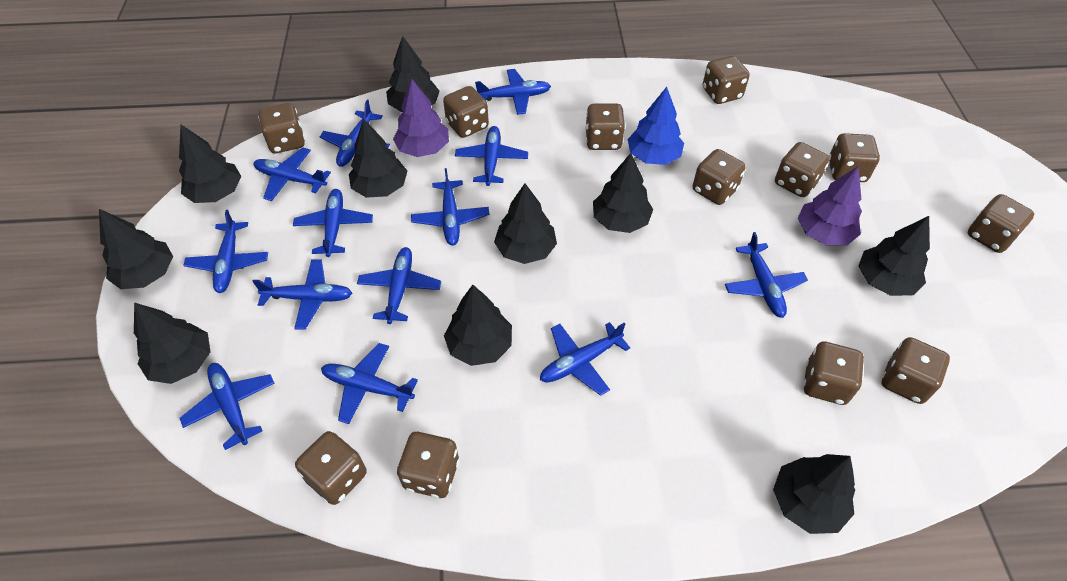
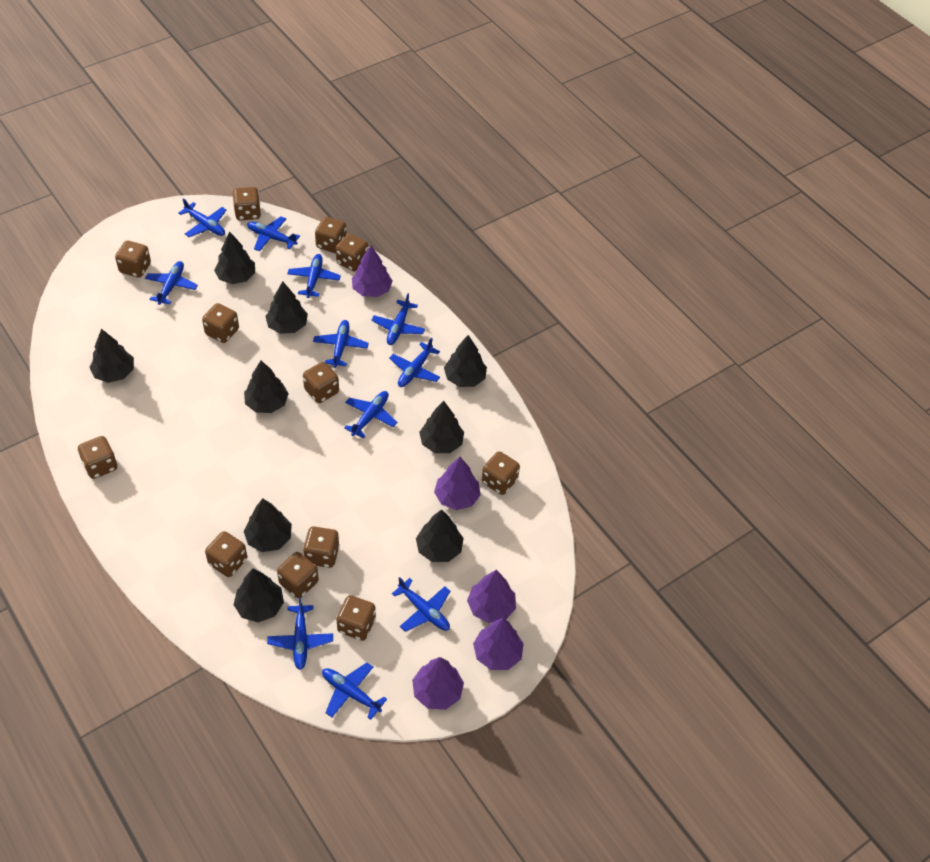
black tree: 10 -> 9
blue plane: 13 -> 11
blue tree: 1 -> 0
purple tree: 2 -> 5

